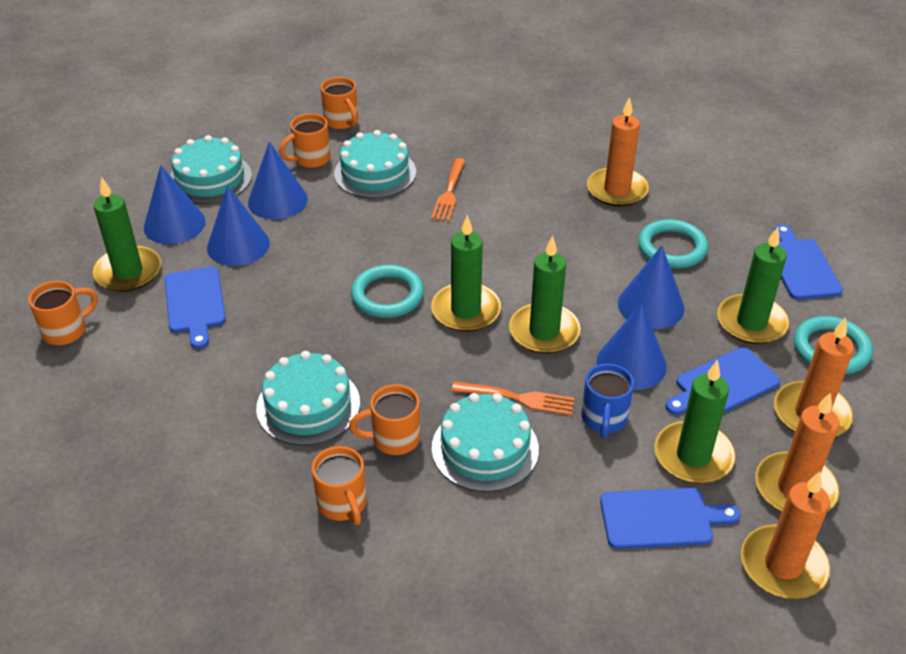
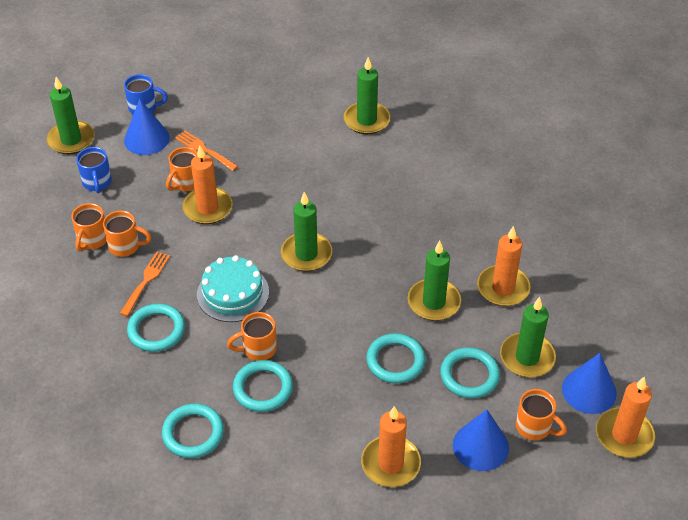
blue cone: 5 -> 3
blue cutting board: 4 -> 0
blue mug: 1 -> 2
turquoise cake: 4 -> 1
turquoise ring: 3 -> 5

